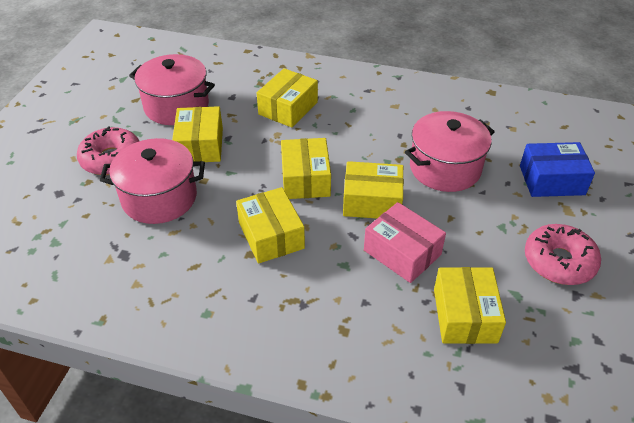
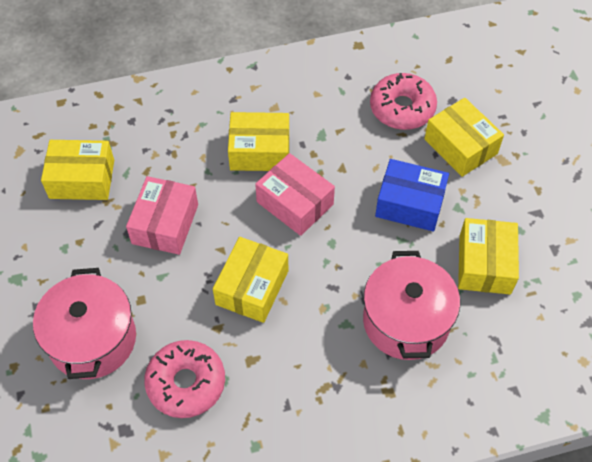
pink box: 1 -> 2
pink pot: 3 -> 2
yellow box: 6 -> 5

